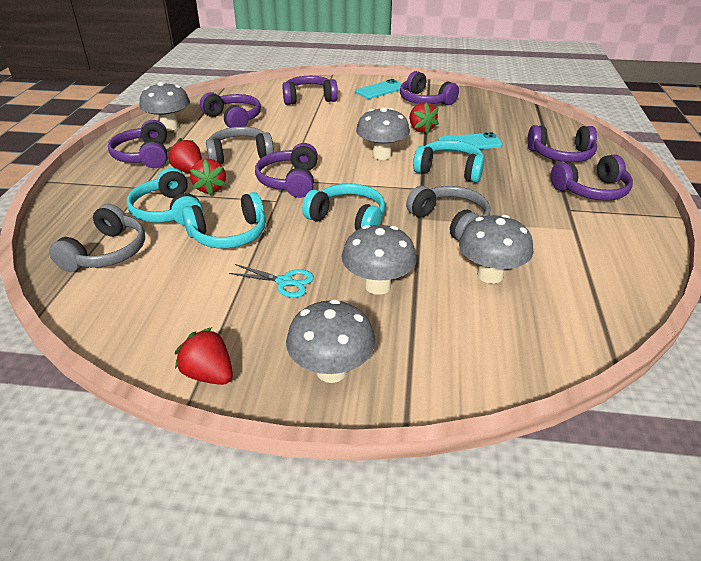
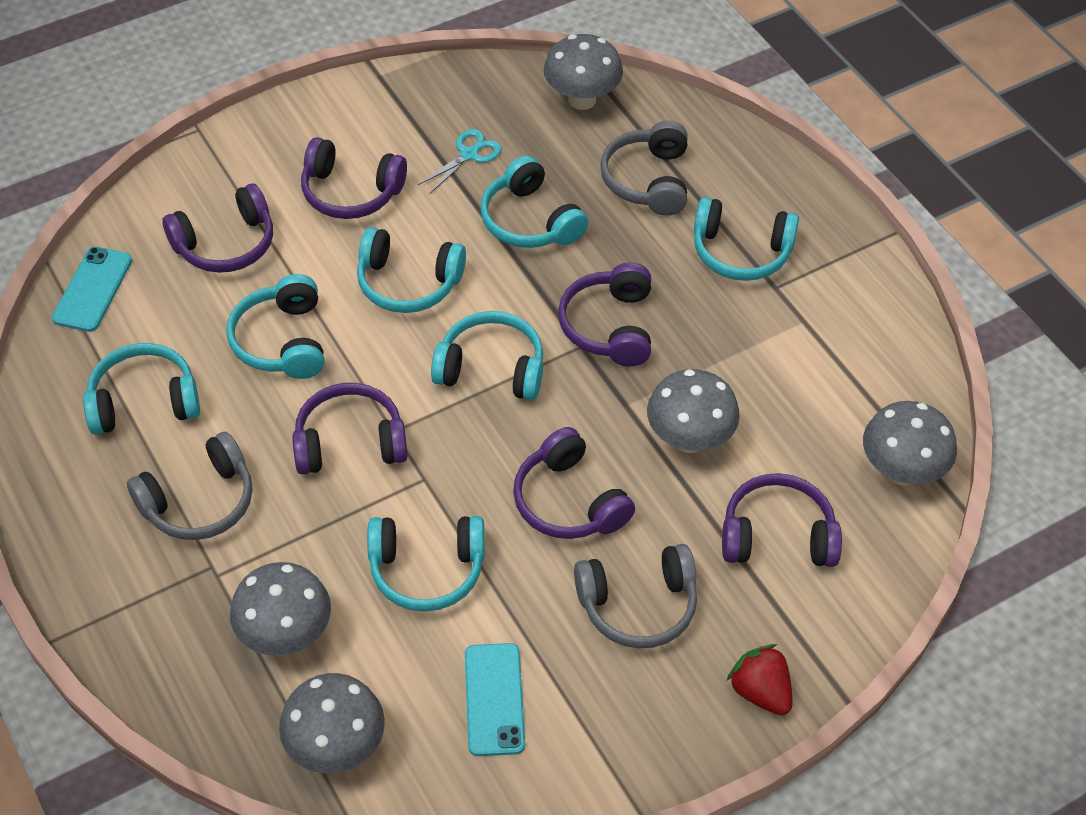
purple headphones: 7 -> 6
red strawberry: 4 -> 1
turquoise headphones: 4 -> 7

